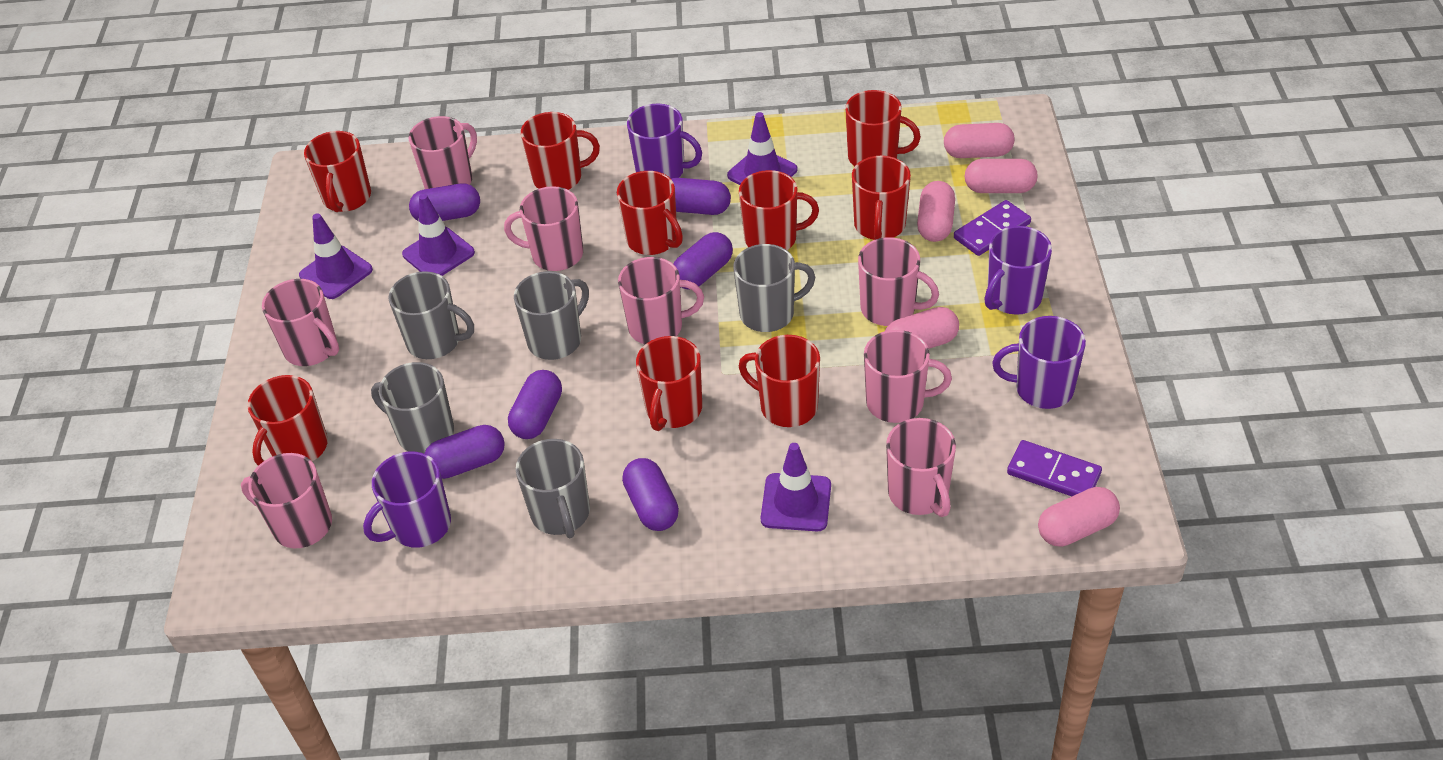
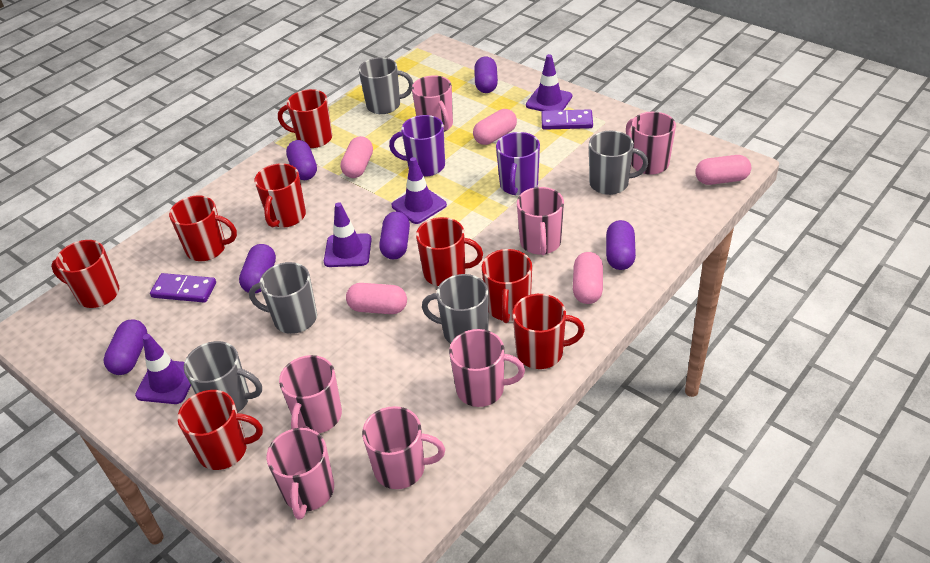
pink mug: 8 -> 7
purple mug: 4 -> 2
red mug: 9 -> 8

